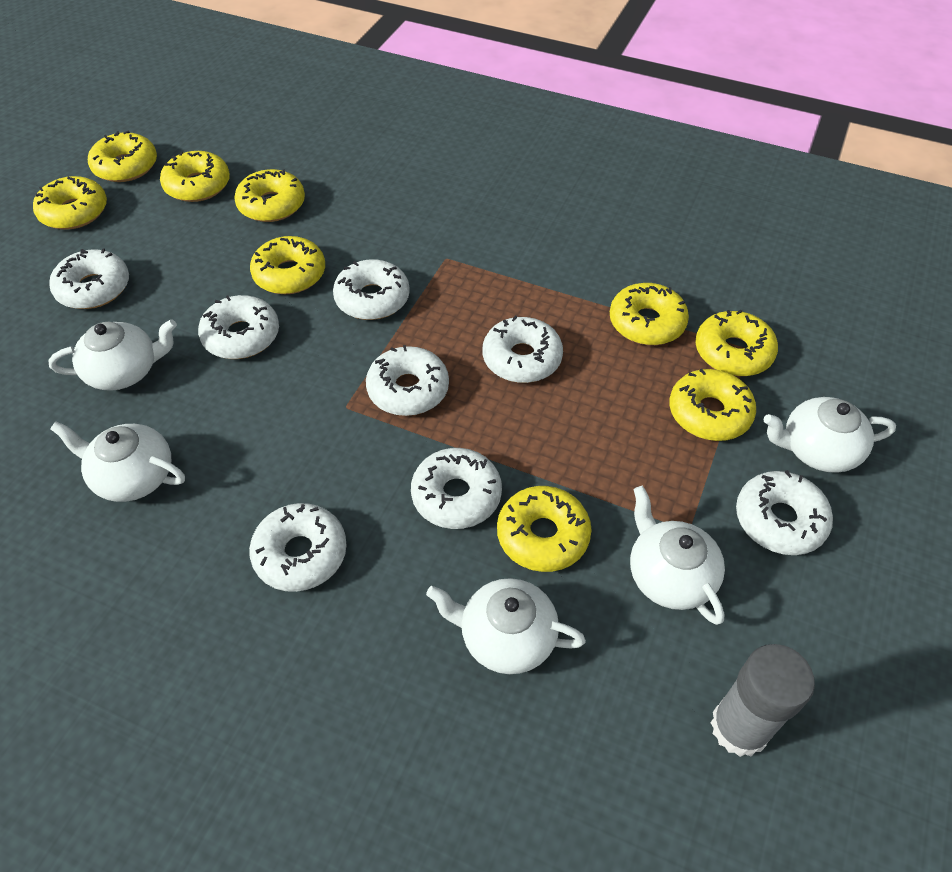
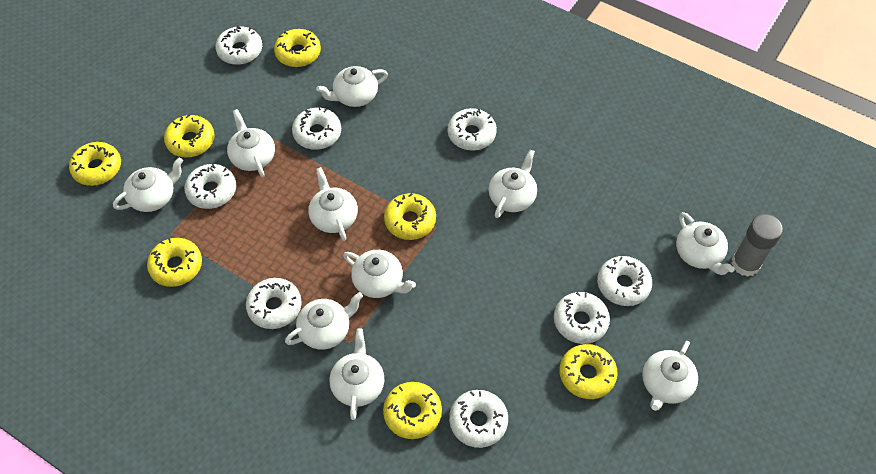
white teapot: 5 -> 10
yellow donut: 9 -> 7

